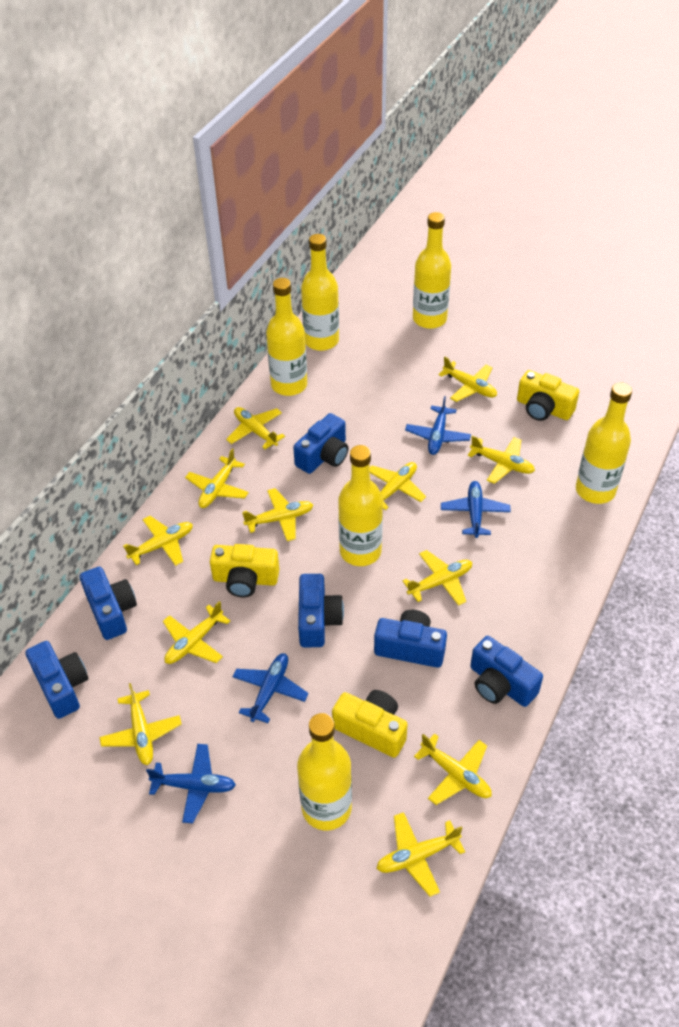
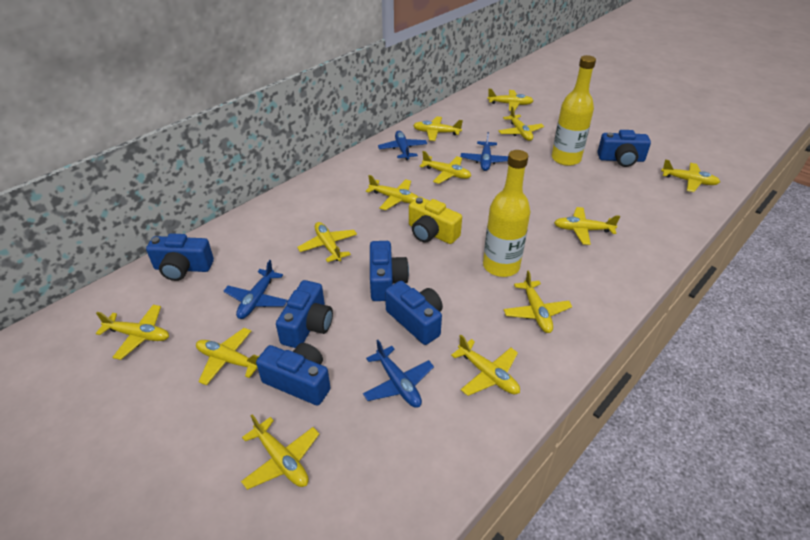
yellow bottle: 6 -> 2
yellow camera: 3 -> 1
yellow plane: 12 -> 13

